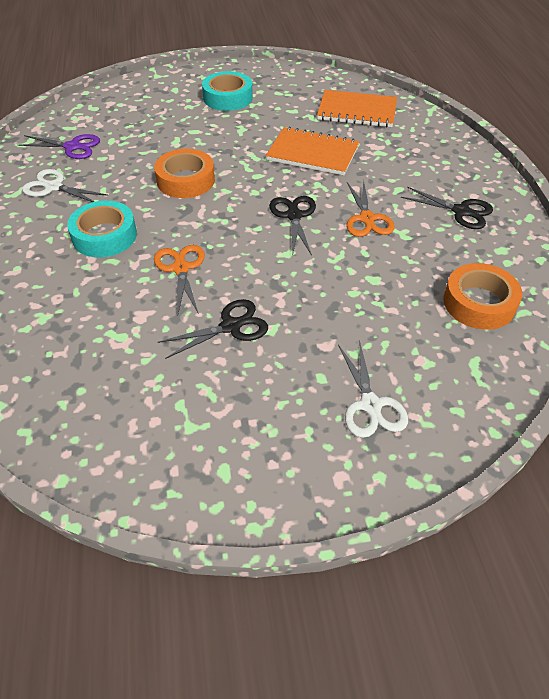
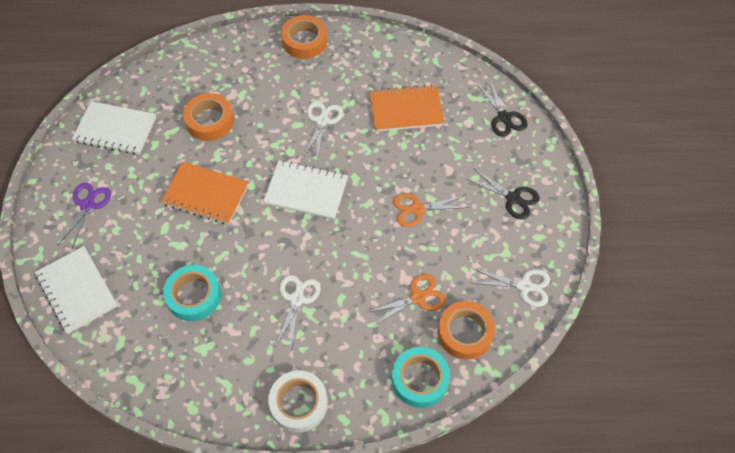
black scissors: 3 -> 2
orange tape: 2 -> 3
white notebook: 0 -> 3
white scissors: 2 -> 3
white tape: 0 -> 1

